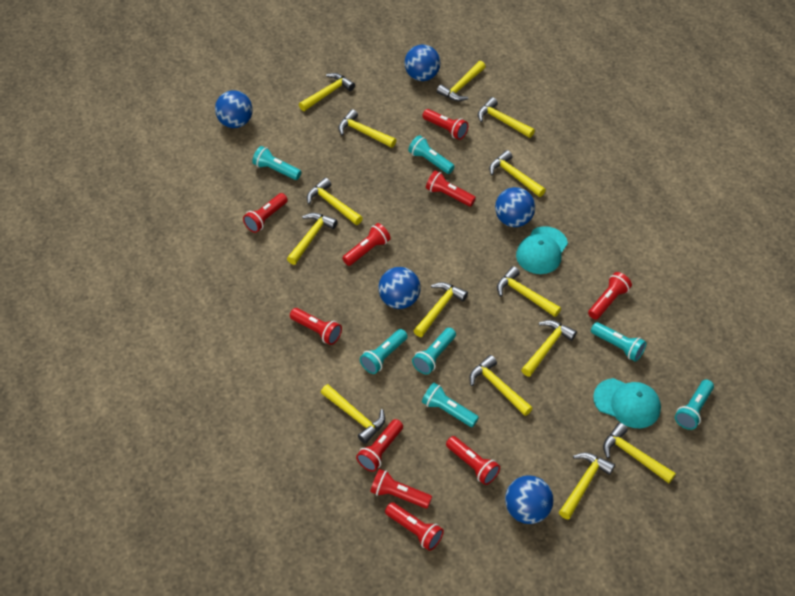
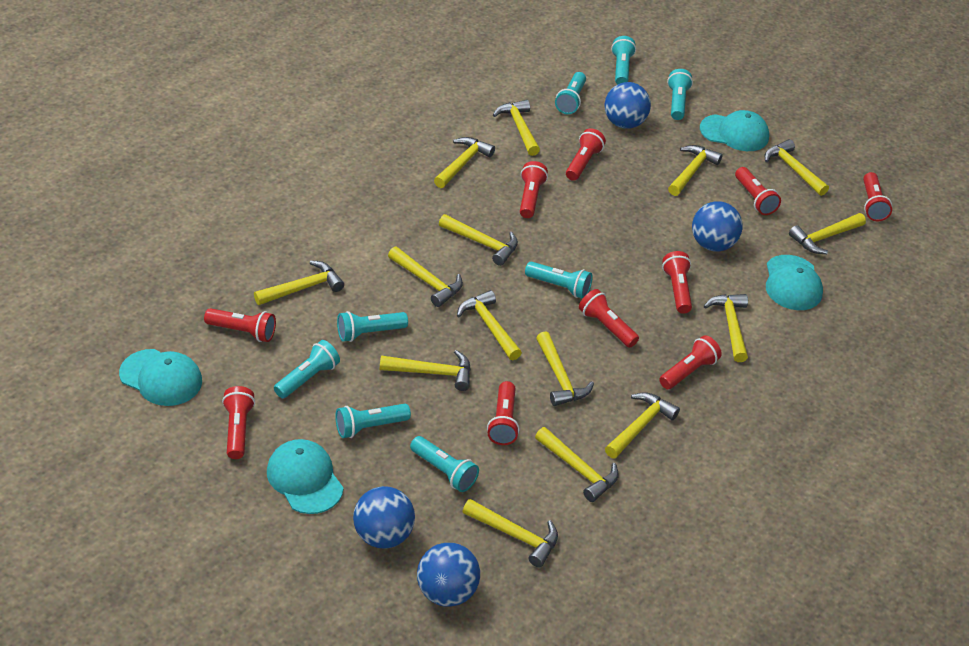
blue ball: 5 -> 4
turquoise cap: 2 -> 4
turquoise flashlight: 7 -> 8
yellow hammer: 14 -> 15

